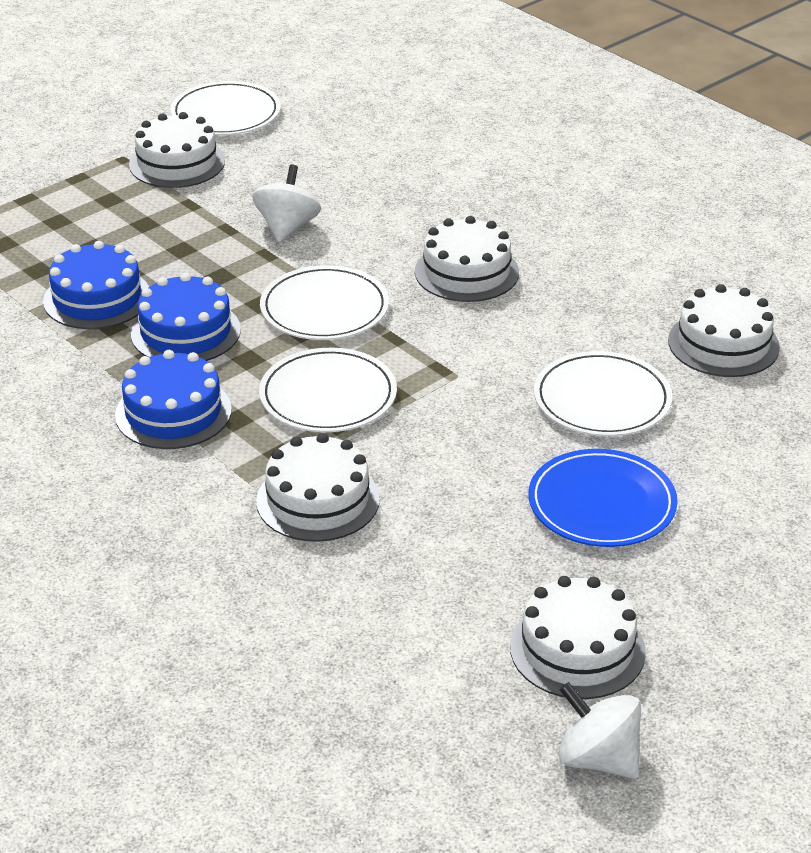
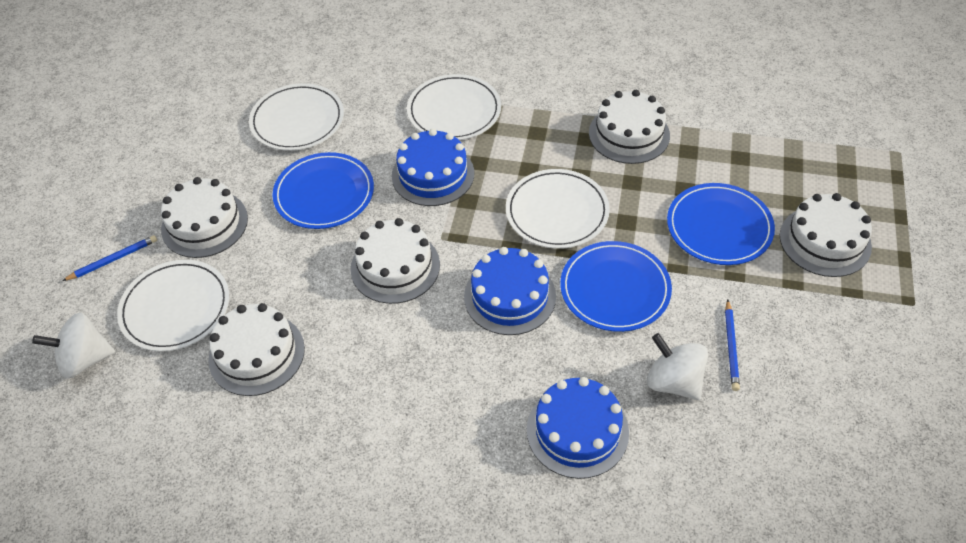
blue pencil: 0 -> 2
blue plate: 1 -> 3

